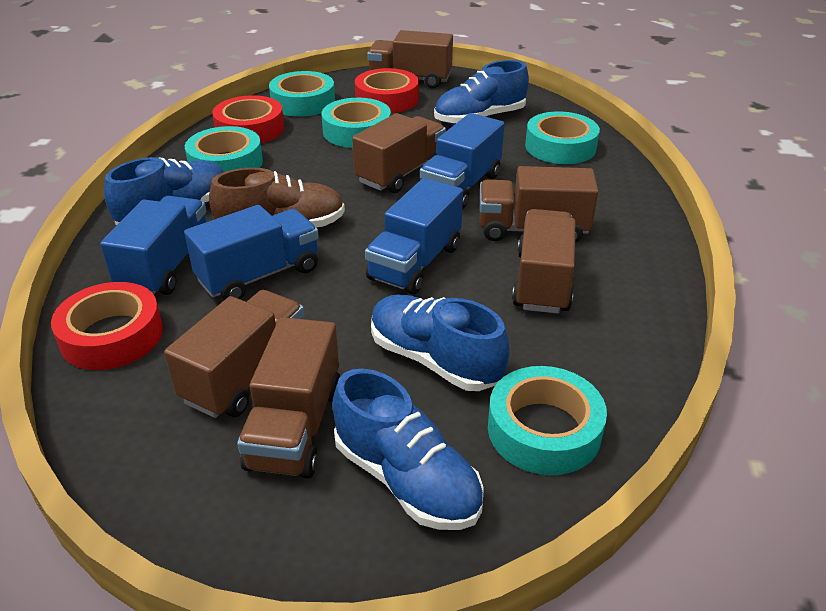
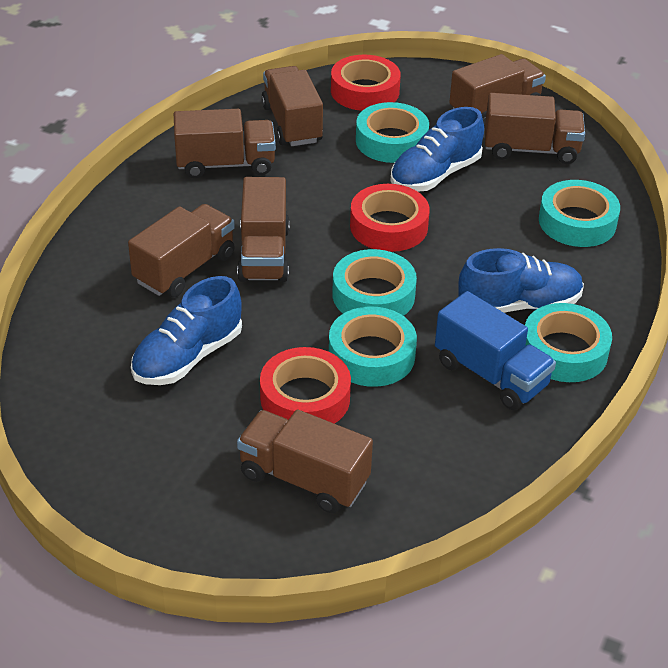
blue shoe: 4 -> 3
blue truck: 4 -> 1
brown shoe: 1 -> 0
brown truck: 6 -> 7

